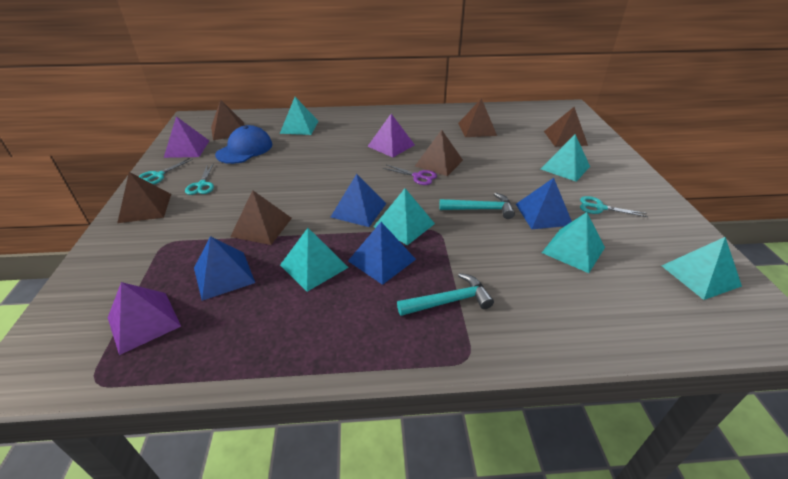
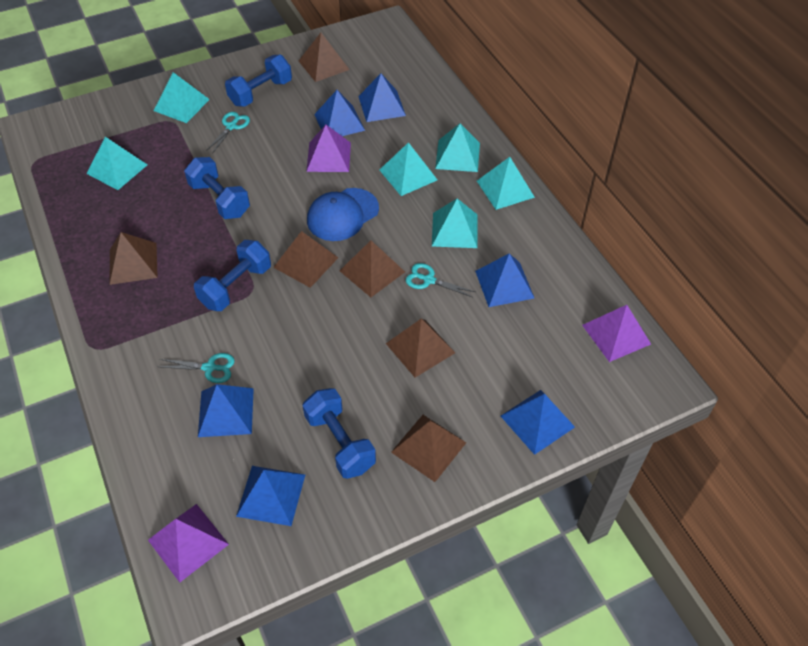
blue dumbbell: 0 -> 4
blue pyramid: 4 -> 6
purple scissors: 1 -> 0
turquoise hammer: 2 -> 0

